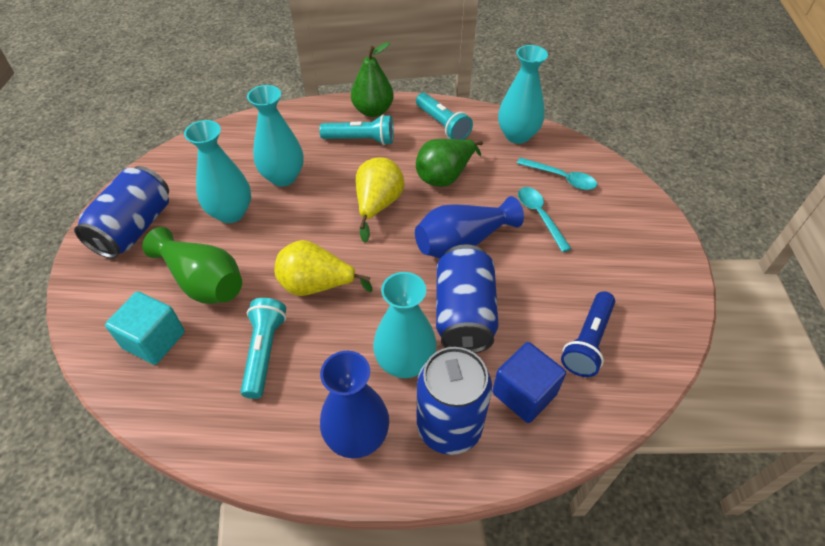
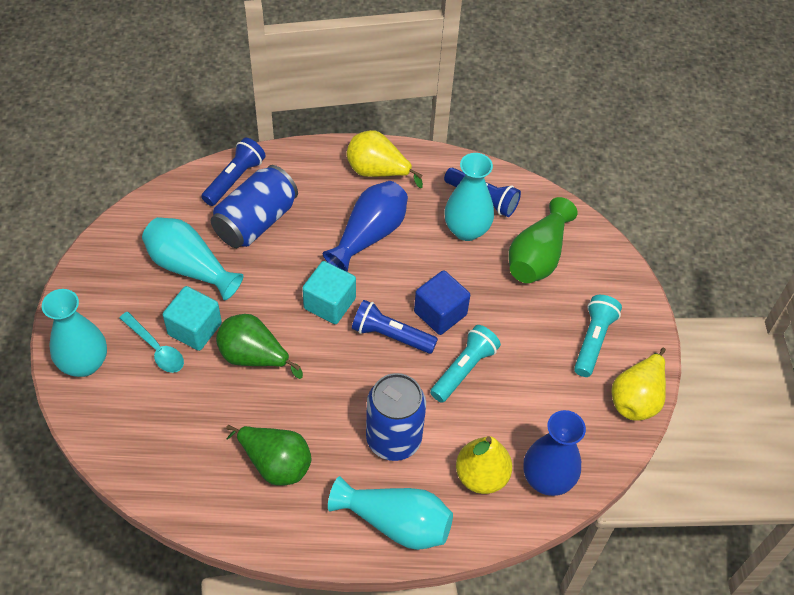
blue can: 3 -> 2
blue flashlight: 1 -> 3
turquoise cube: 1 -> 2
turquoise flashlight: 3 -> 2
turquoise spoon: 2 -> 1
yellow pear: 2 -> 3

